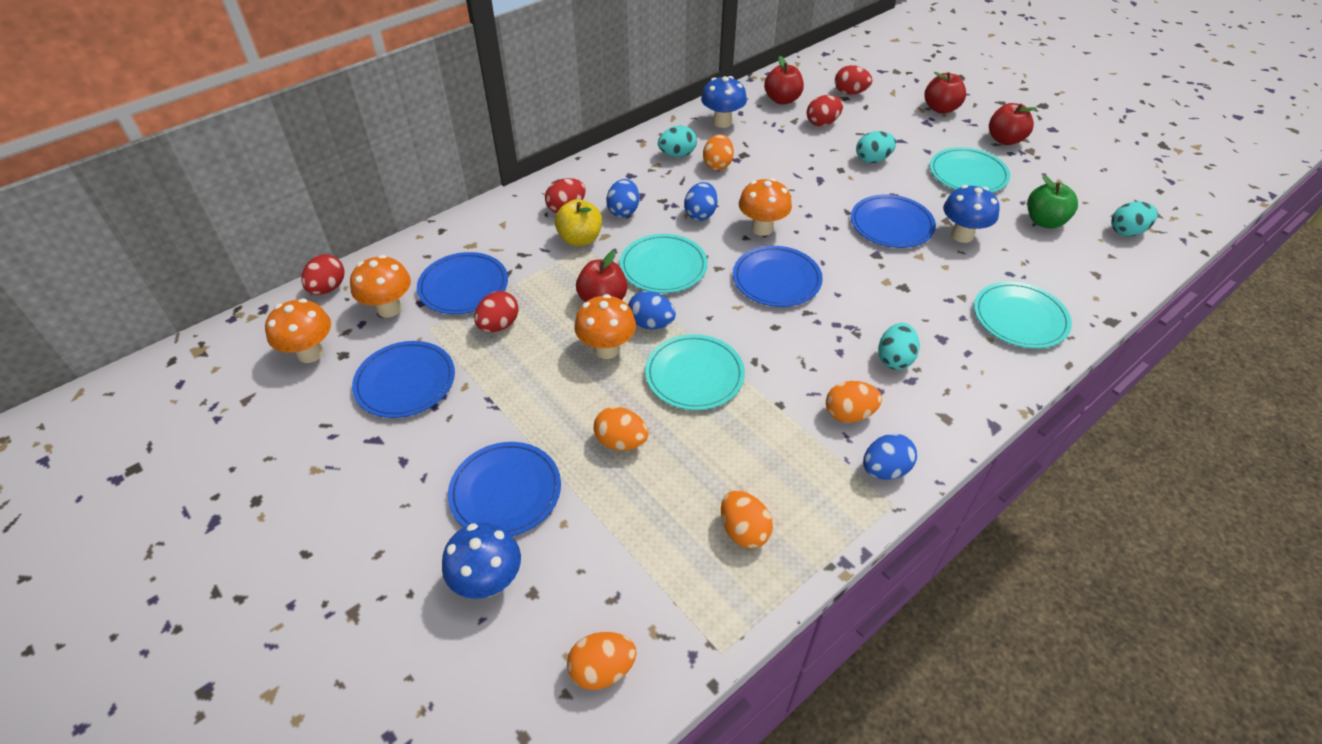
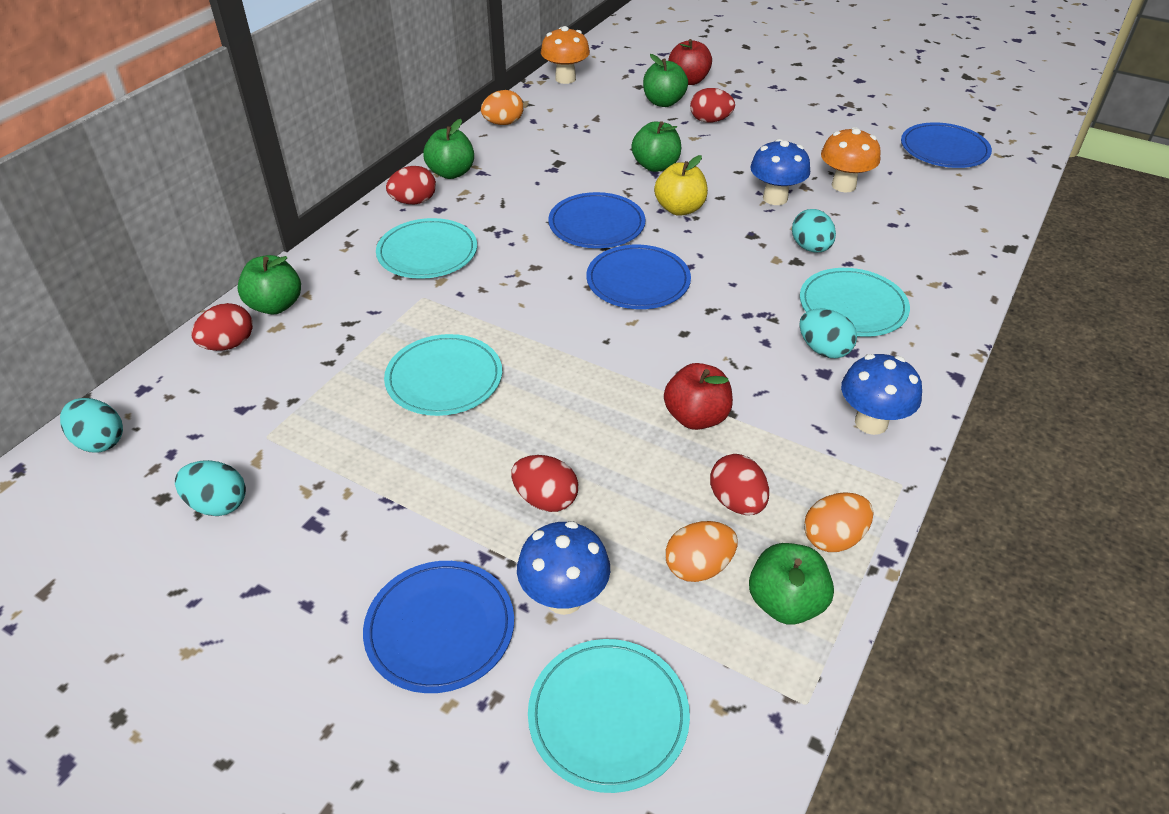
blue egg: 4 -> 0
blue plate: 5 -> 4
green apple: 1 -> 5
orange egg: 5 -> 3
orange mushroom: 4 -> 2
red apple: 4 -> 2

